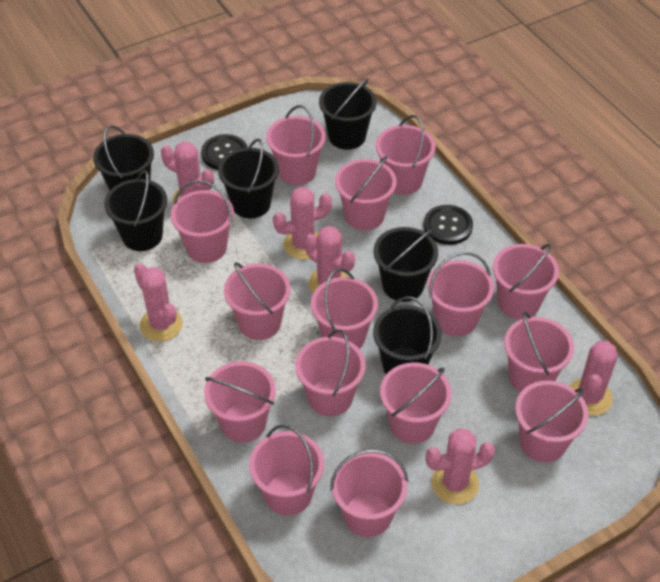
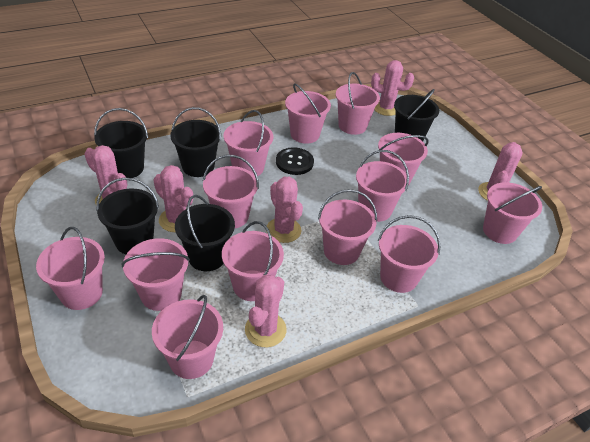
black bucket: 6 -> 5
black button: 2 -> 1
pink bucket: 15 -> 13

